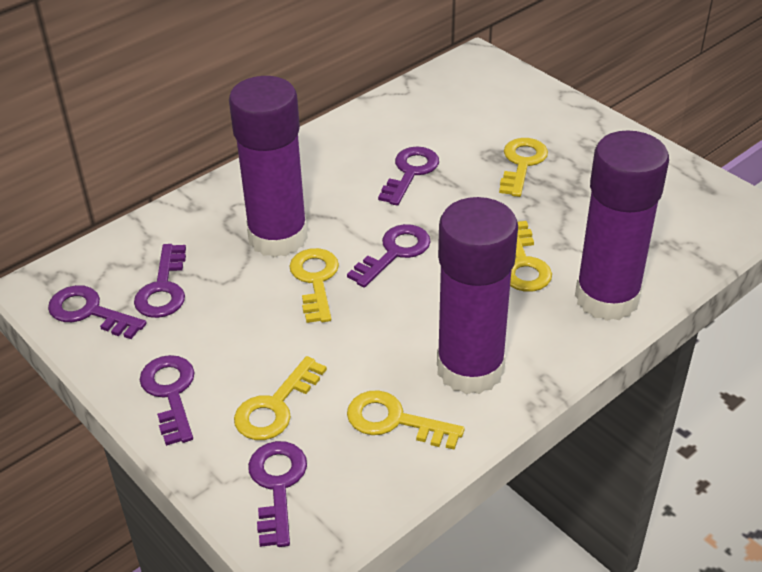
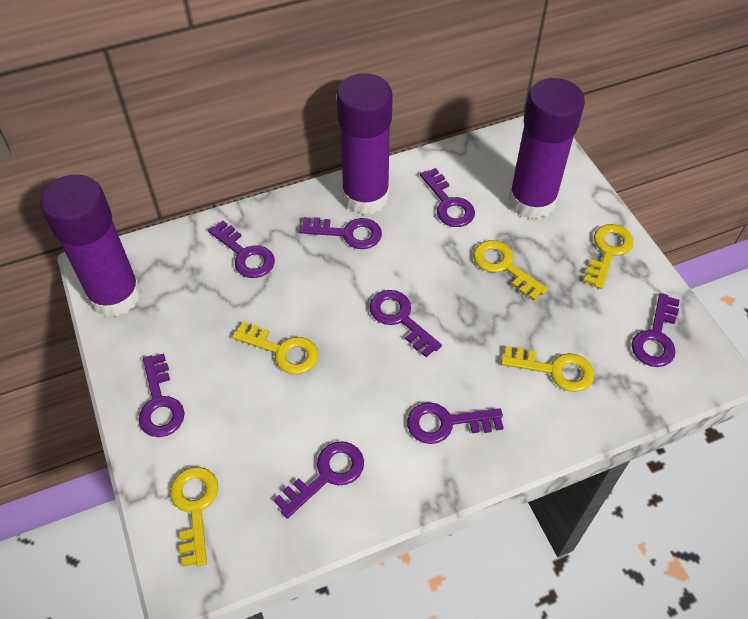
purple key: 6 -> 8

